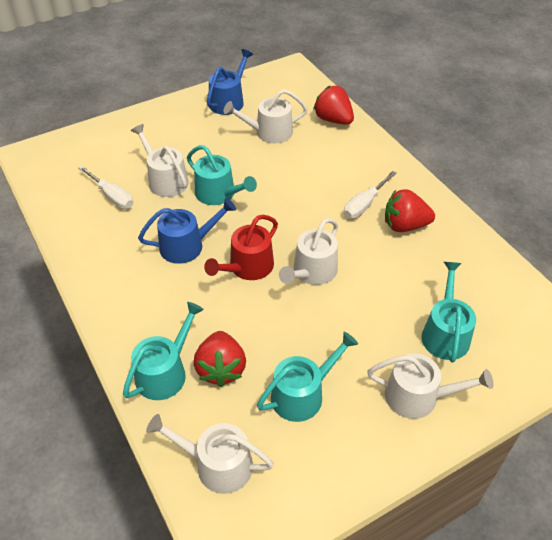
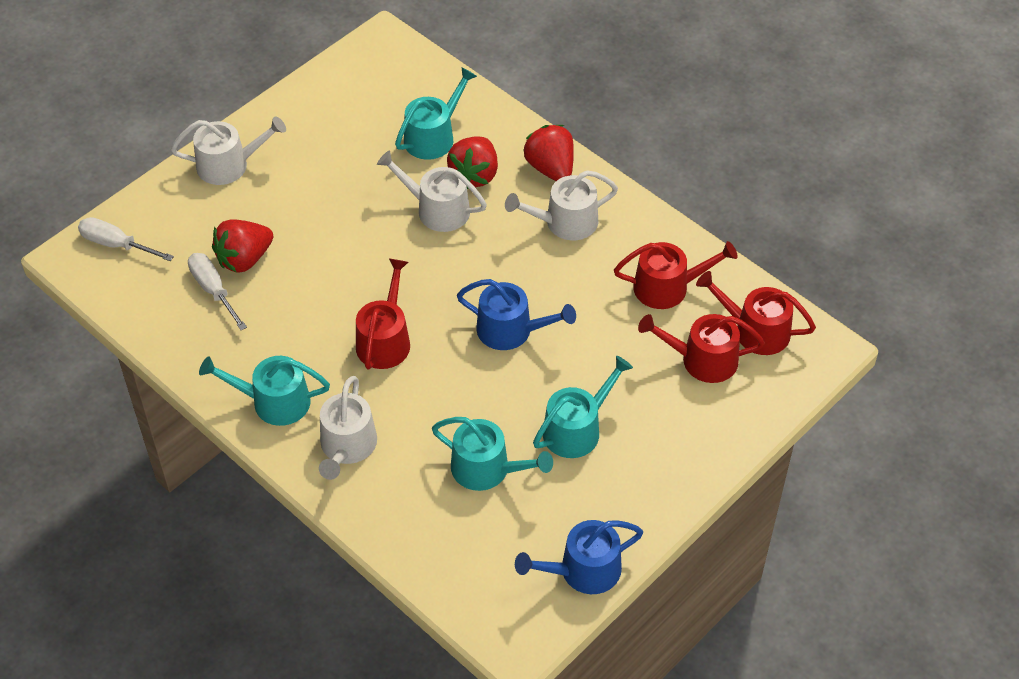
red watering can: 1 -> 4
white watering can: 5 -> 4

